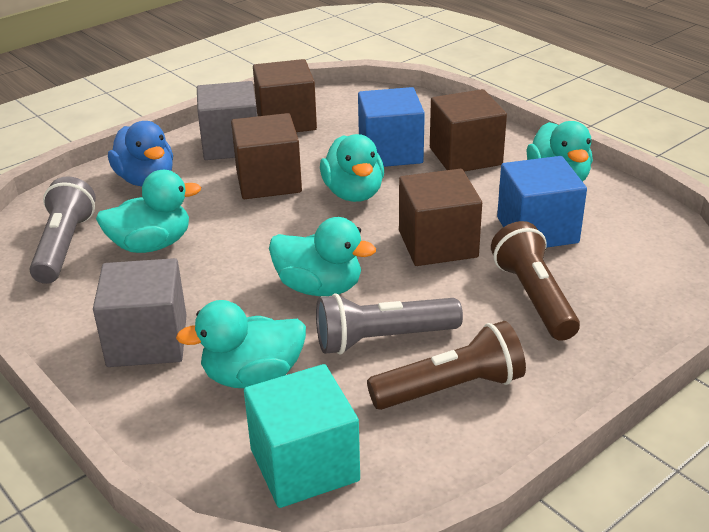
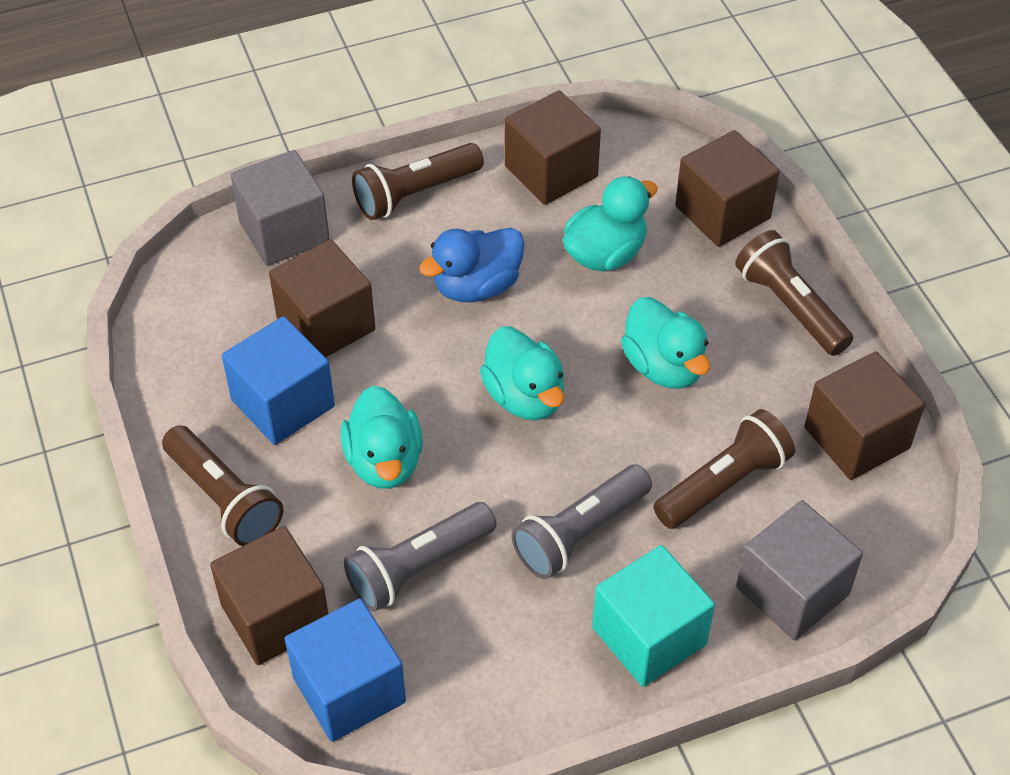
brown cube: 4 -> 5
brown flashlight: 2 -> 4
turquoise duck: 5 -> 4

